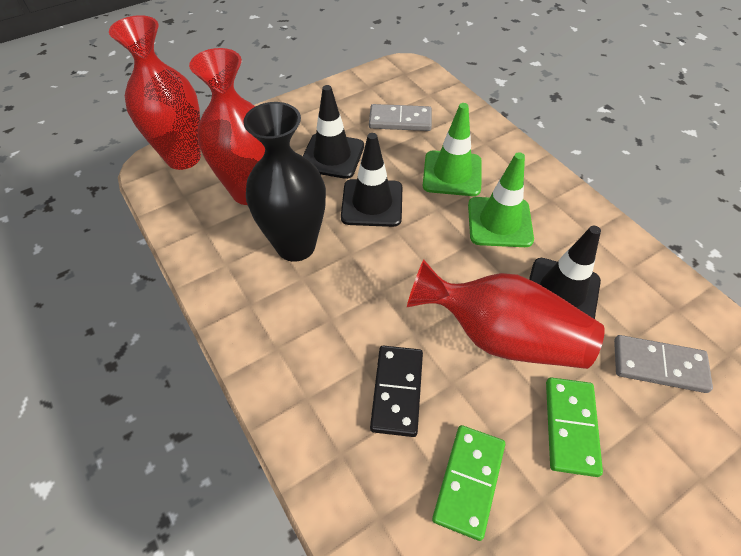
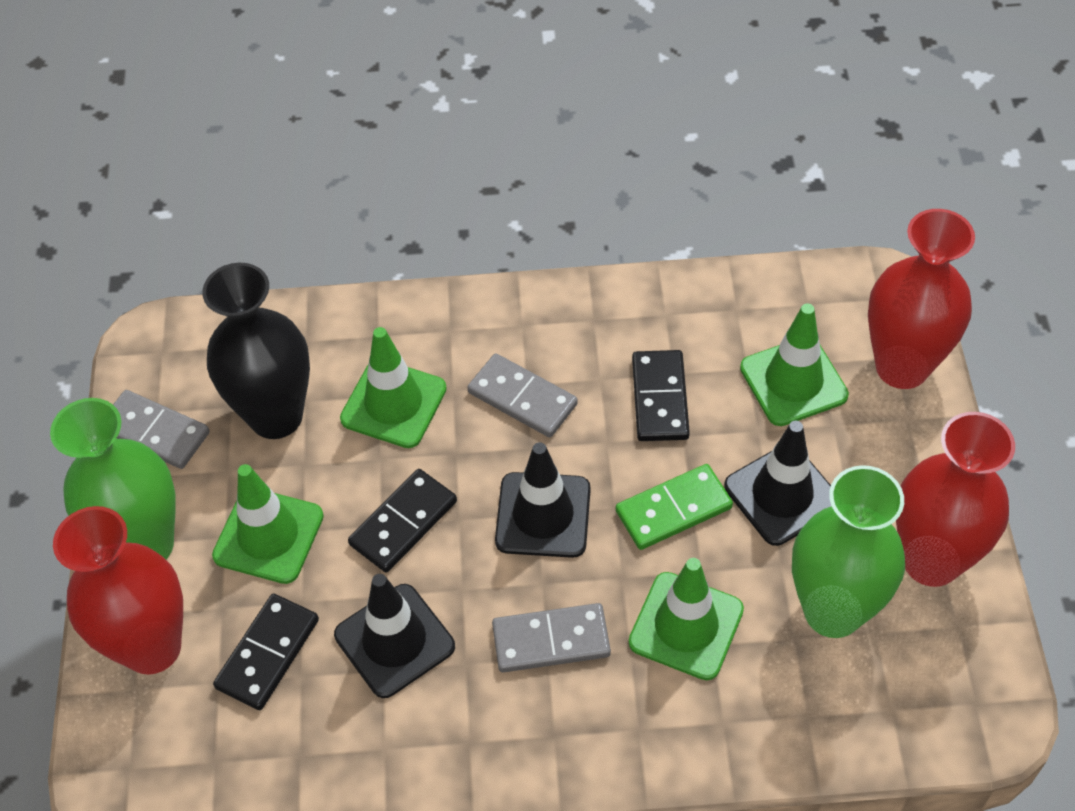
black domino: 1 -> 3
green domino: 2 -> 1
green traffic cone: 2 -> 4
green vase: 0 -> 2
grey domino: 2 -> 3

